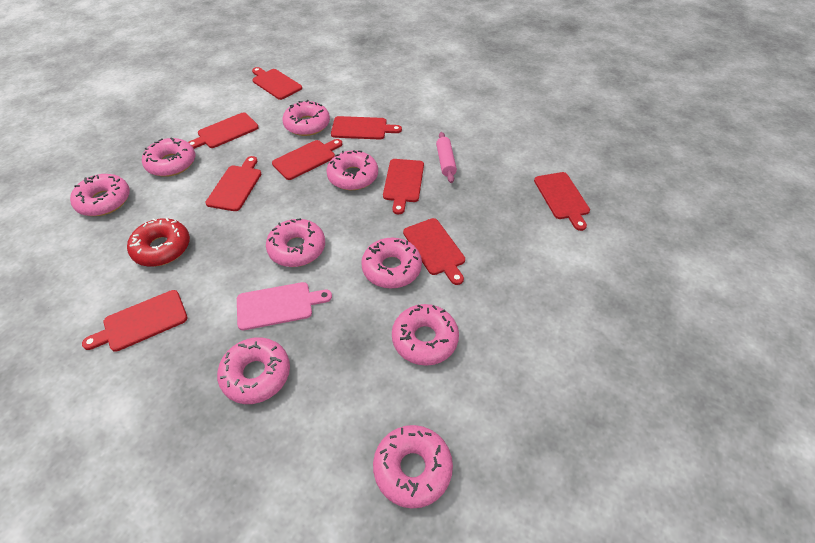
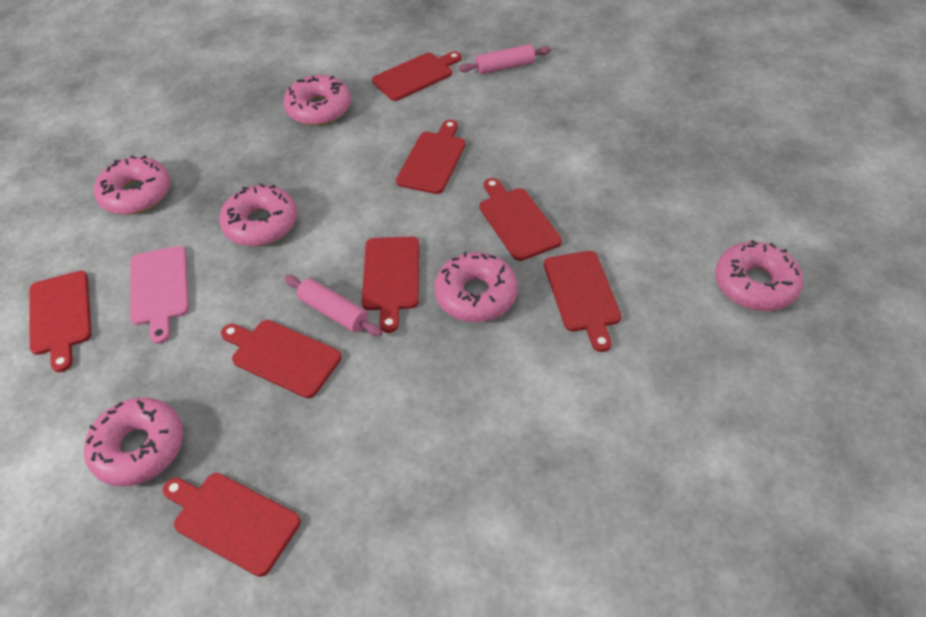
pink donut: 9 -> 6
pink rolling pin: 1 -> 2
red cutting board: 9 -> 8
red donut: 1 -> 0

